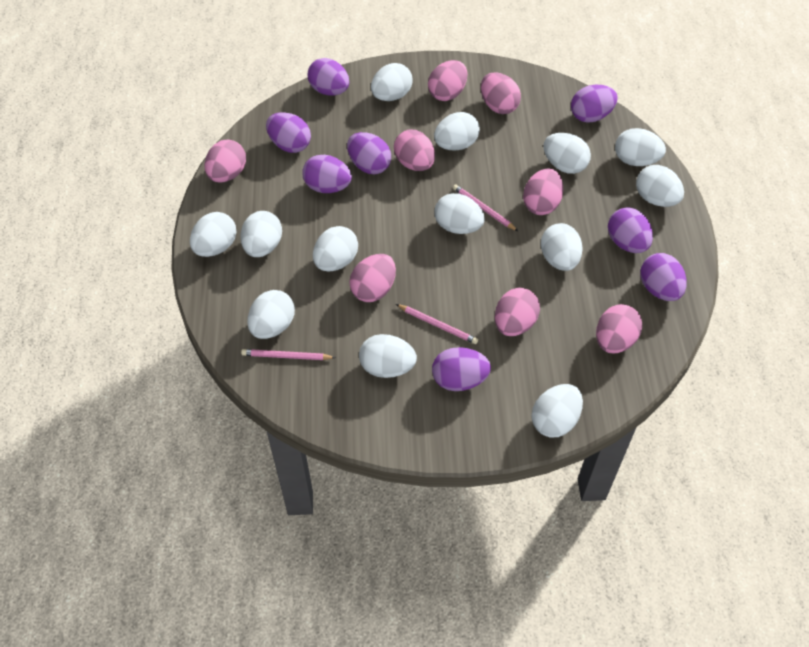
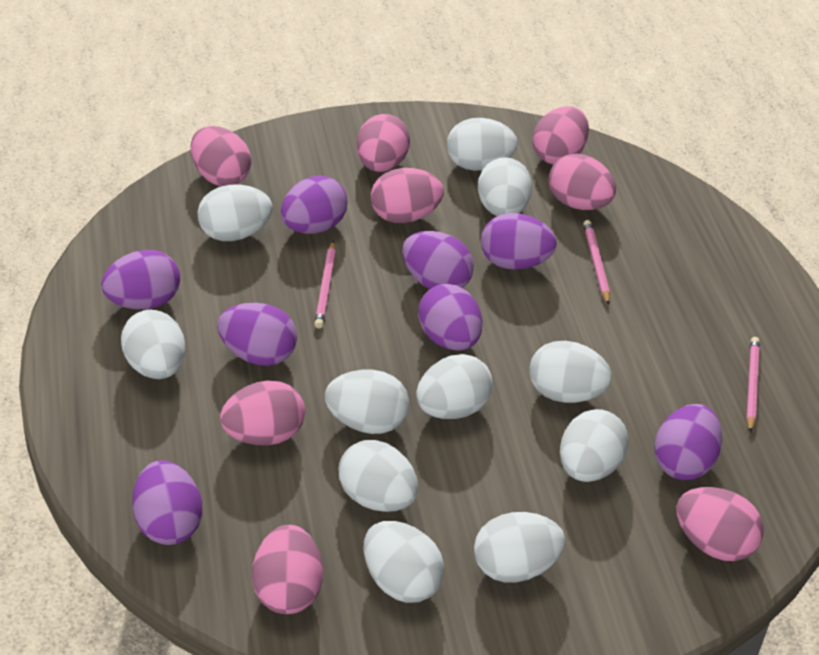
white egg: 13 -> 11

